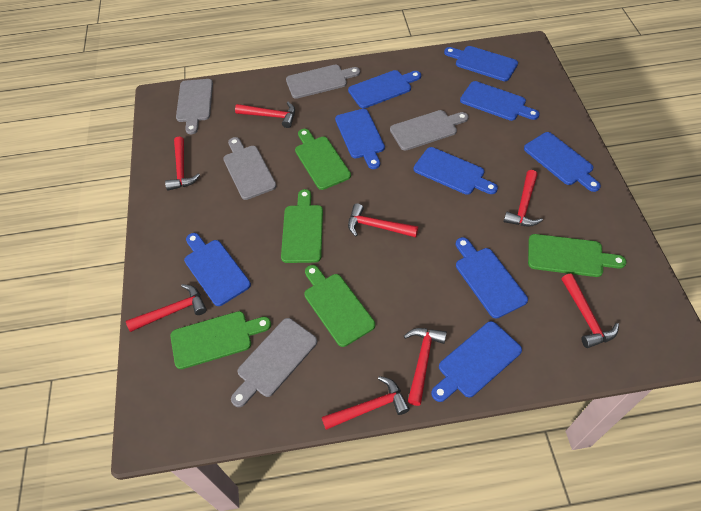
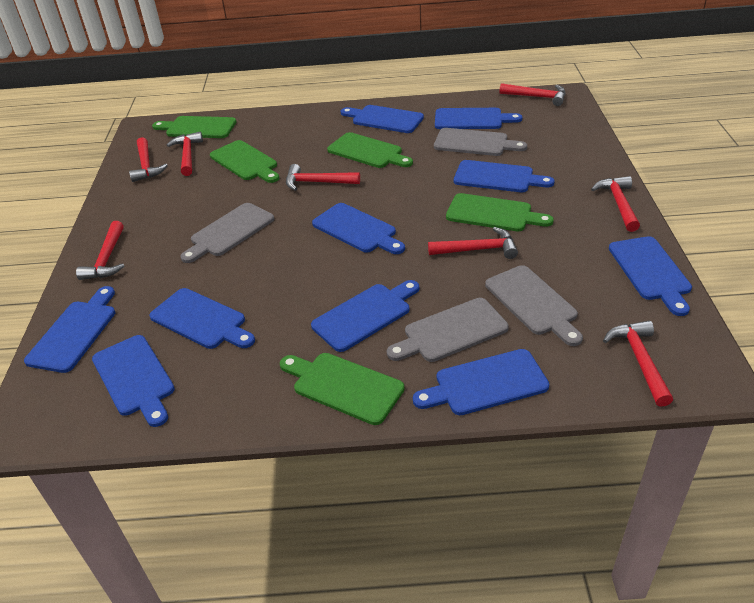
blue cutting board: 9 -> 10
grey cutting board: 5 -> 4

